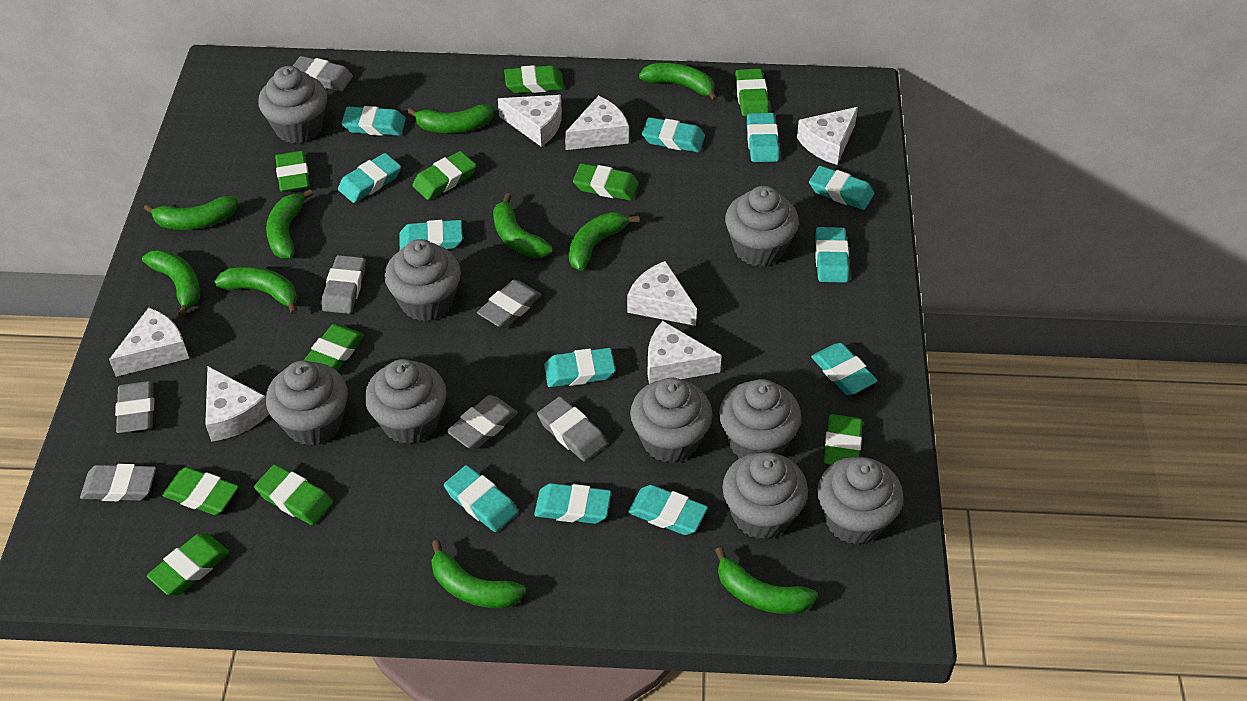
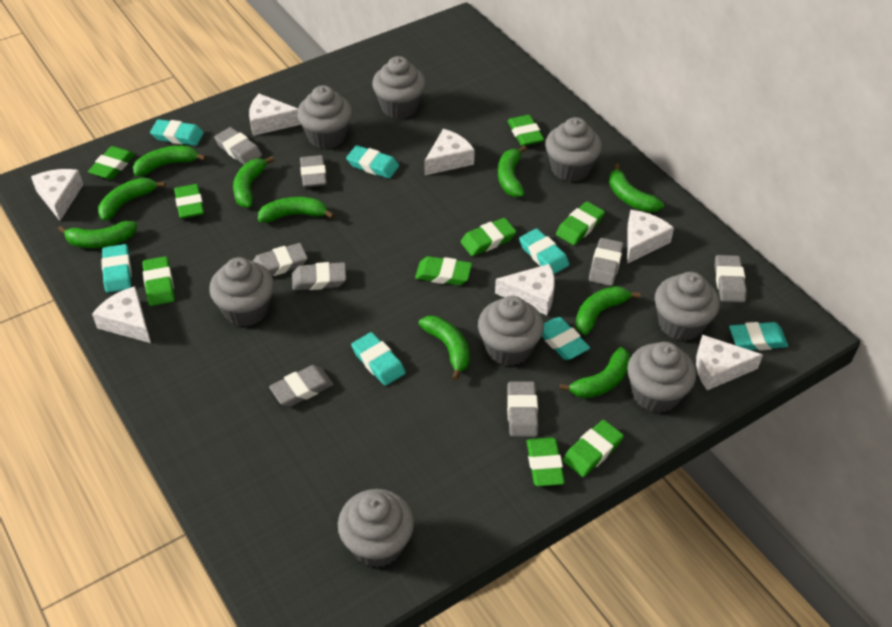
green eraser: 10 -> 9
grey cupcake: 9 -> 8
grey eraser: 7 -> 8
turquoise eraser: 12 -> 7

